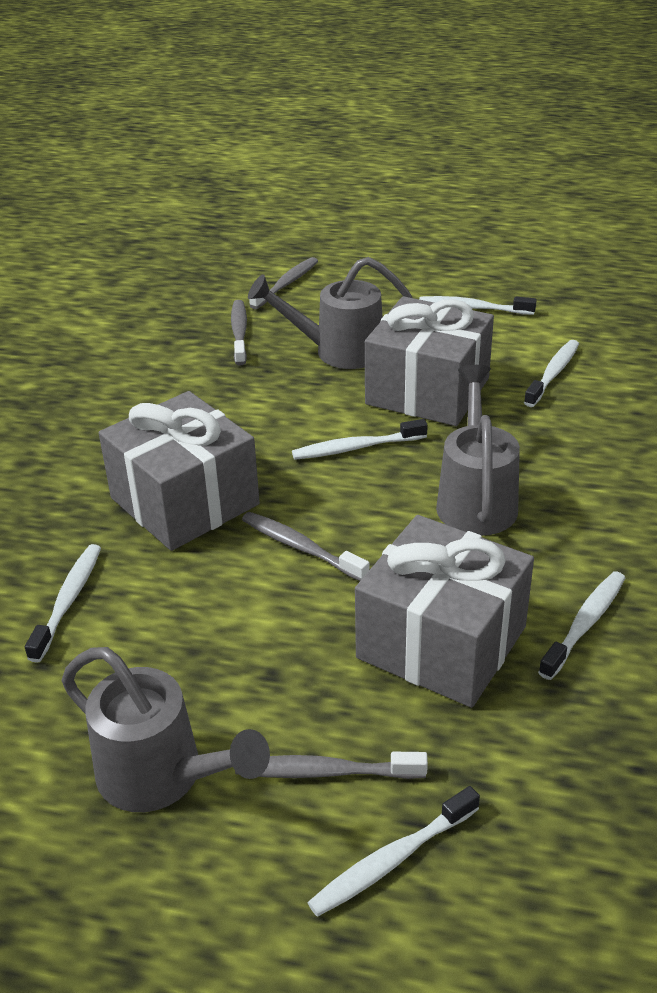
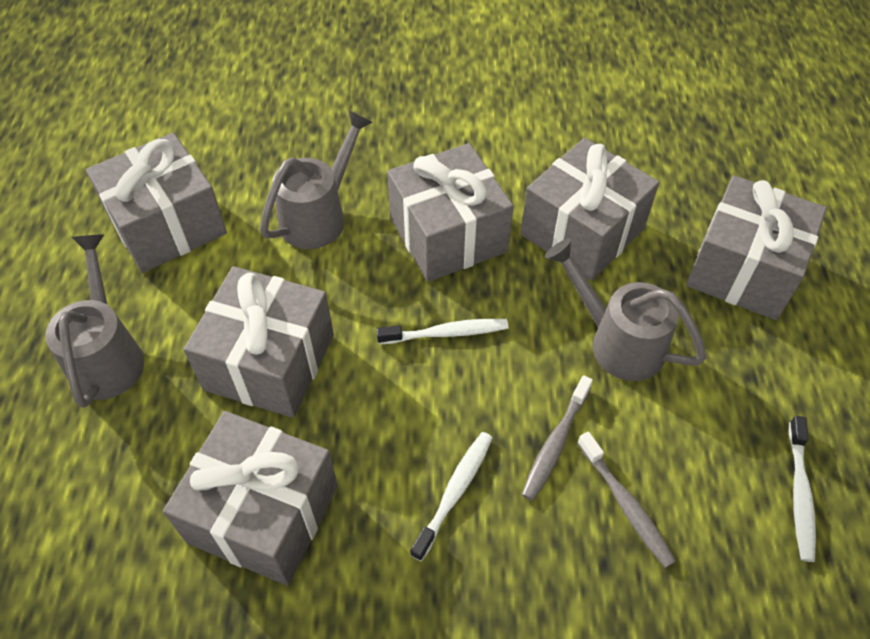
grey gift: 3 -> 6
grey toothbrush: 4 -> 2
white toothbrush: 6 -> 3

